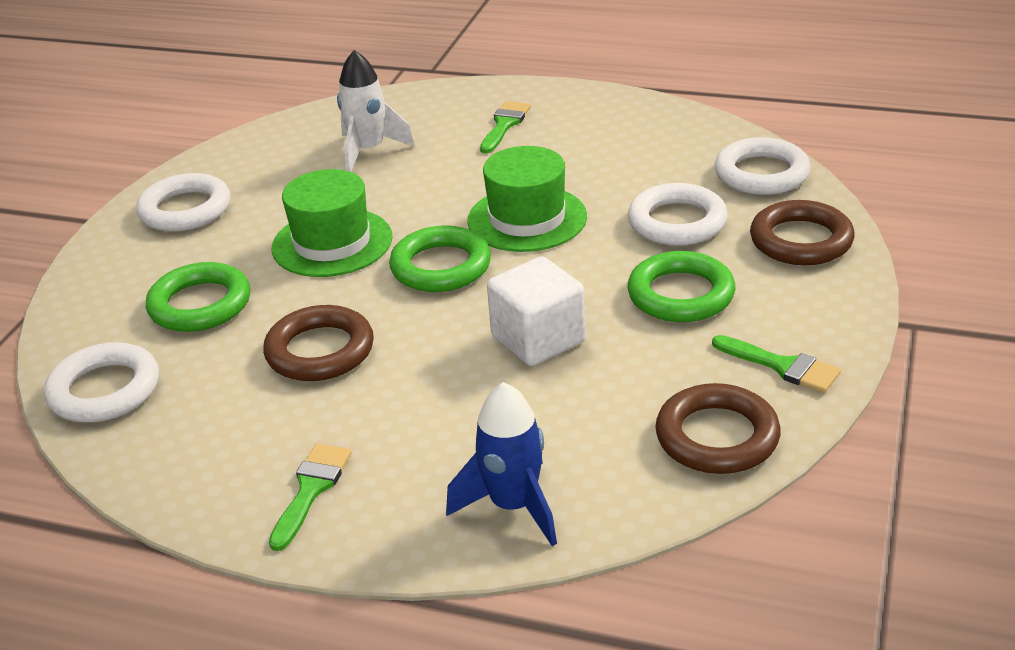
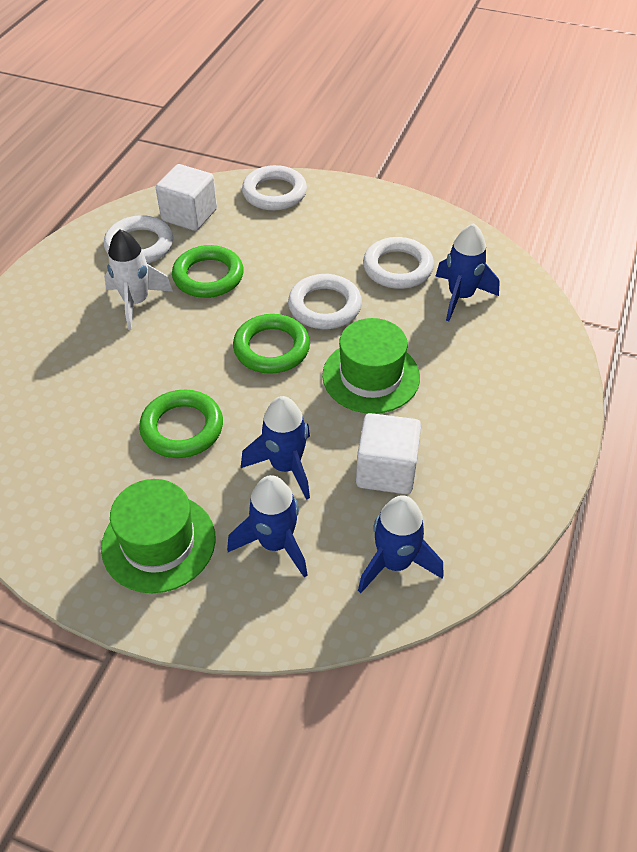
blue rocket: 1 -> 4
brown ring: 3 -> 0
green brush: 3 -> 0
white cube: 1 -> 2

